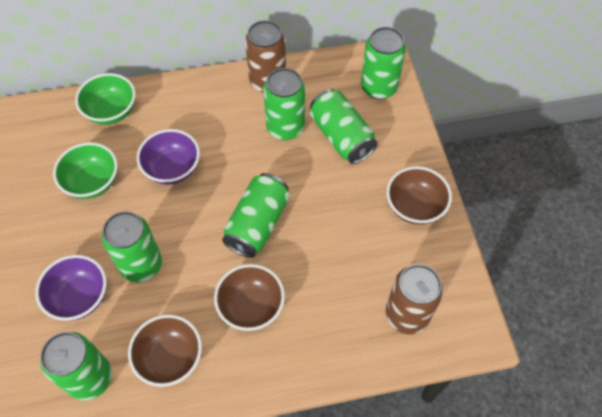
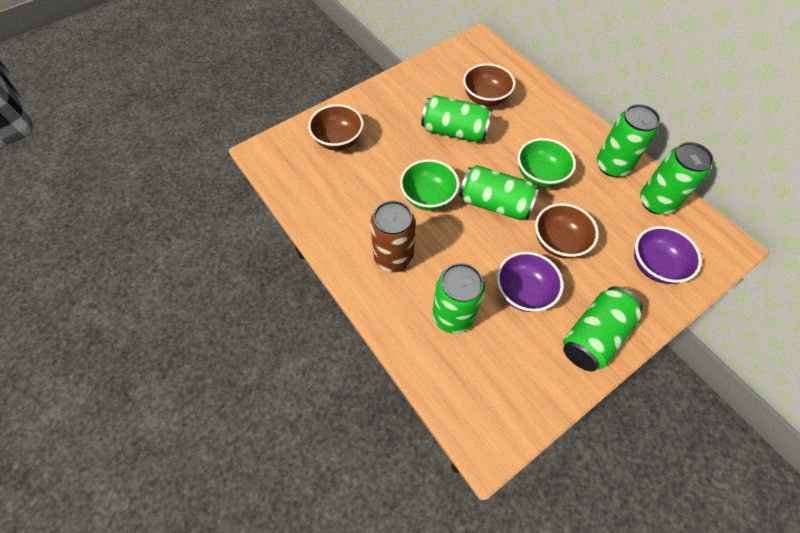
brown can: 2 -> 1

